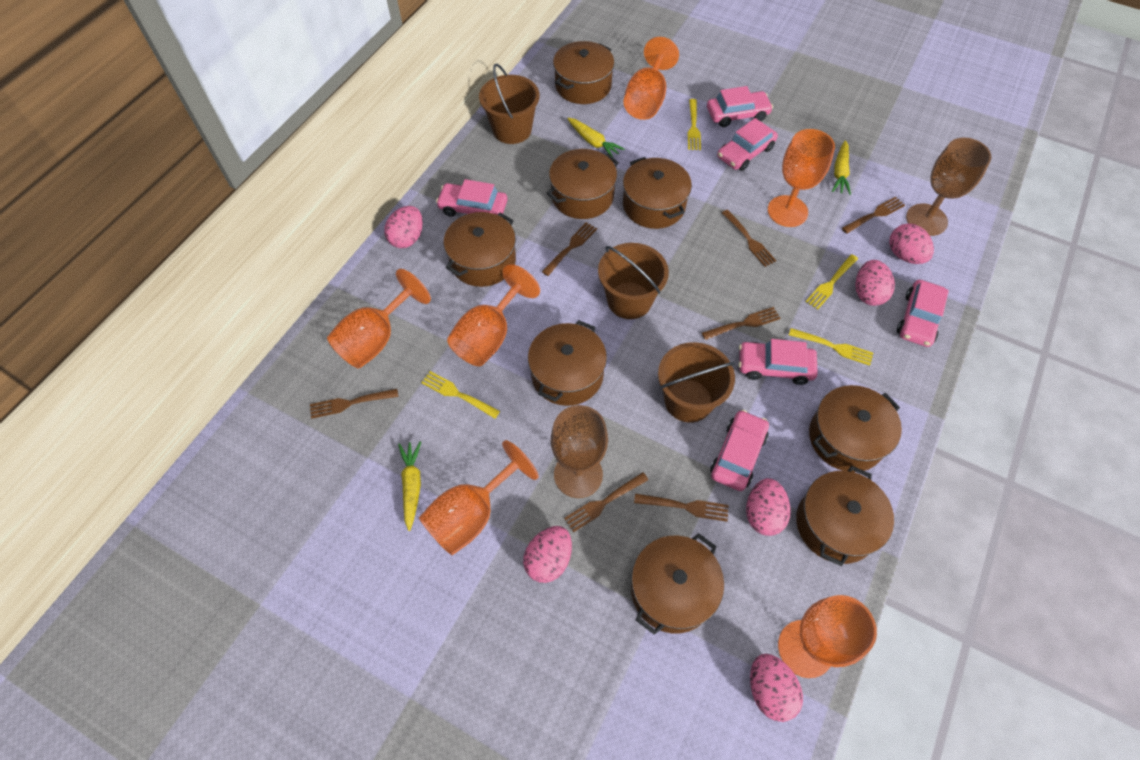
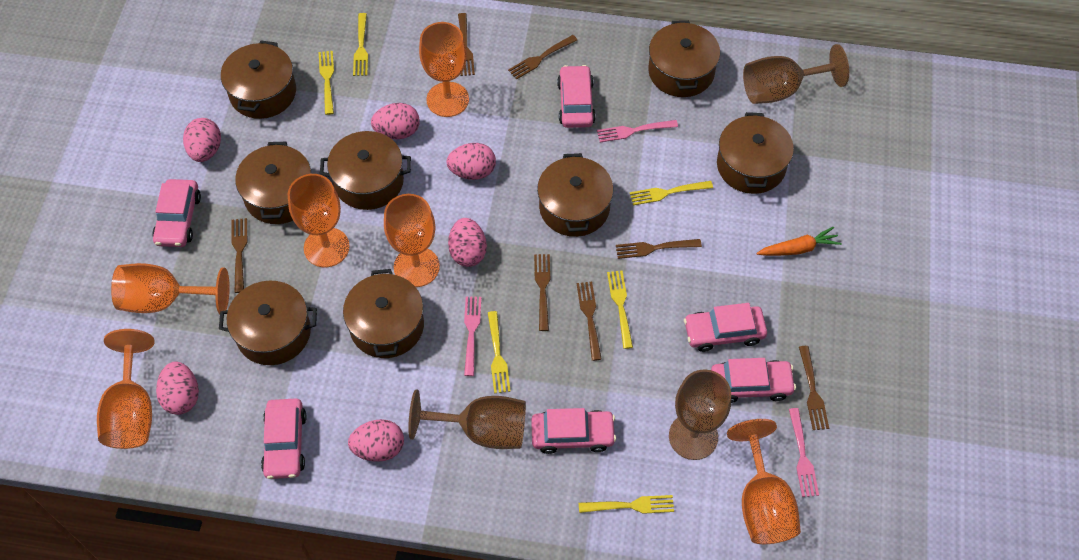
brown bucket: 3 -> 0
brown goblet: 2 -> 3
orange carrot: 0 -> 1
pink fork: 0 -> 3
yellow carrot: 3 -> 0
yellow fork: 4 -> 6

